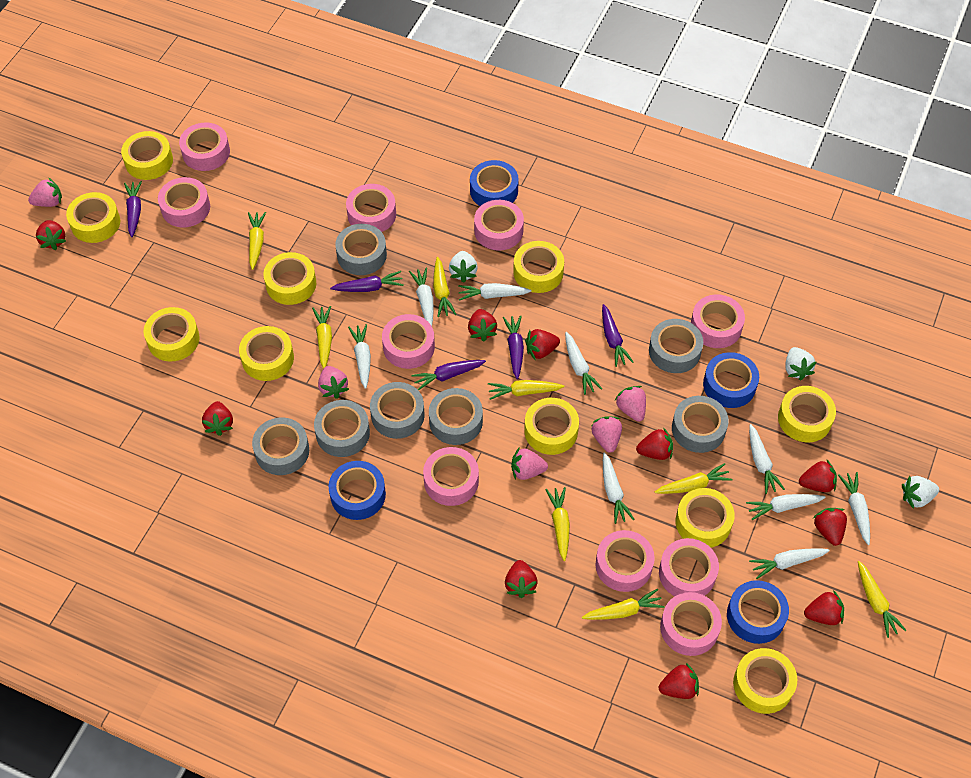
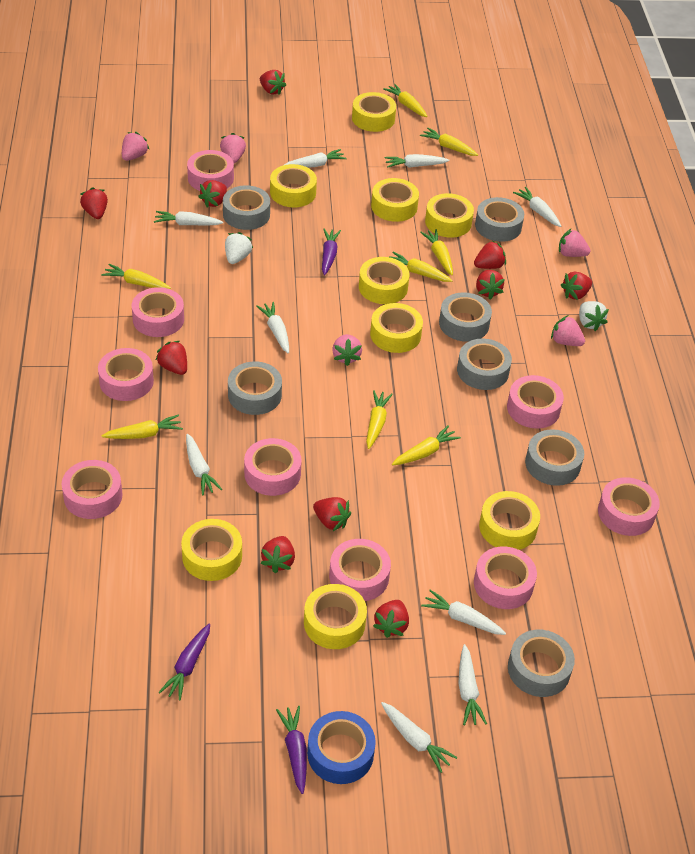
blue tape: 4 -> 1
pink tape: 10 -> 9
purple carrot: 5 -> 3
white strawberry: 3 -> 2
yellow tape: 10 -> 9

